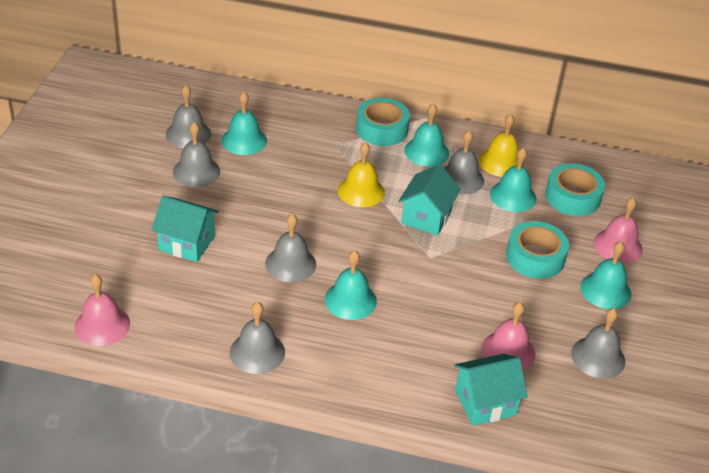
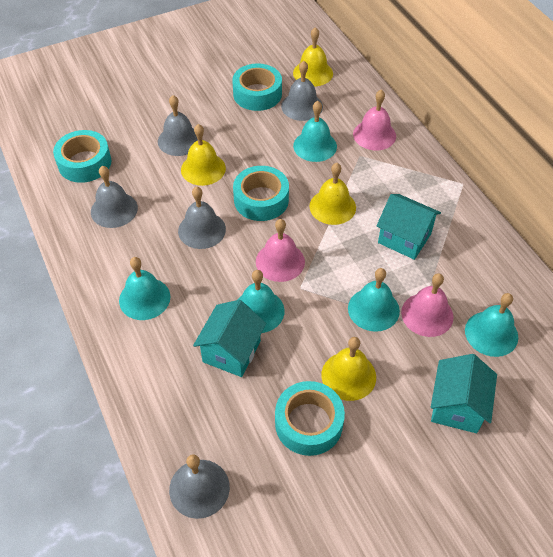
grey bell: 6 -> 5
turquoise tape: 3 -> 4
yellow bell: 2 -> 4

